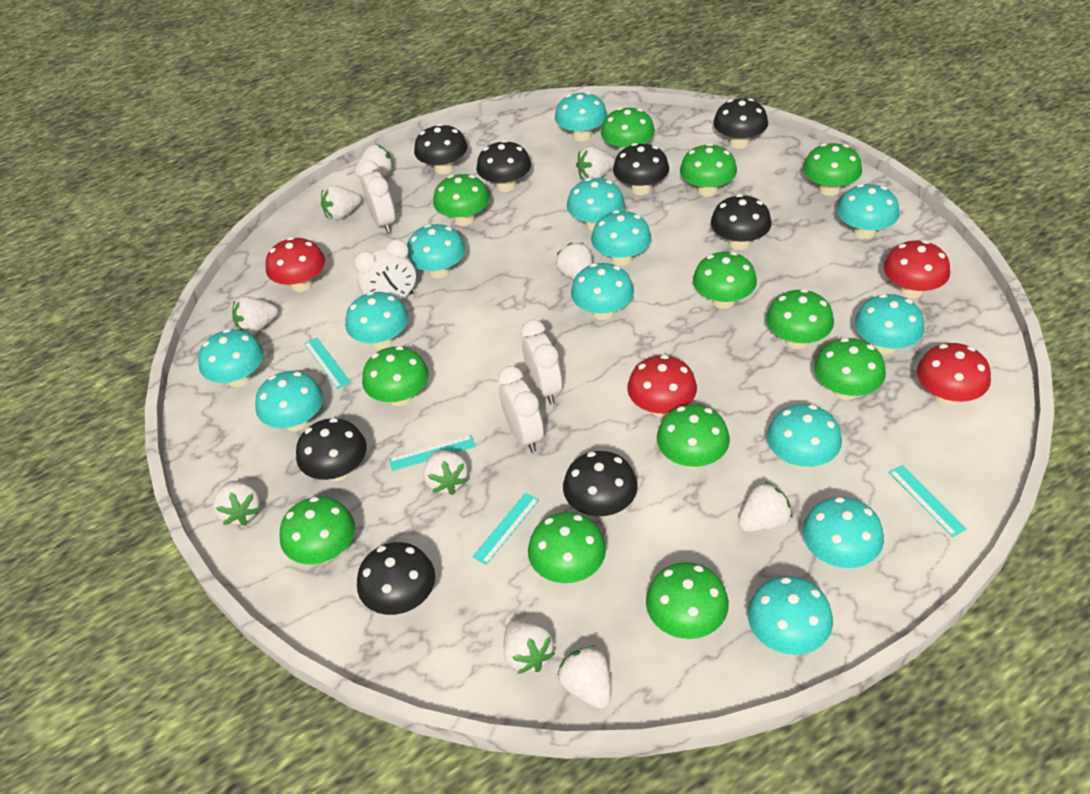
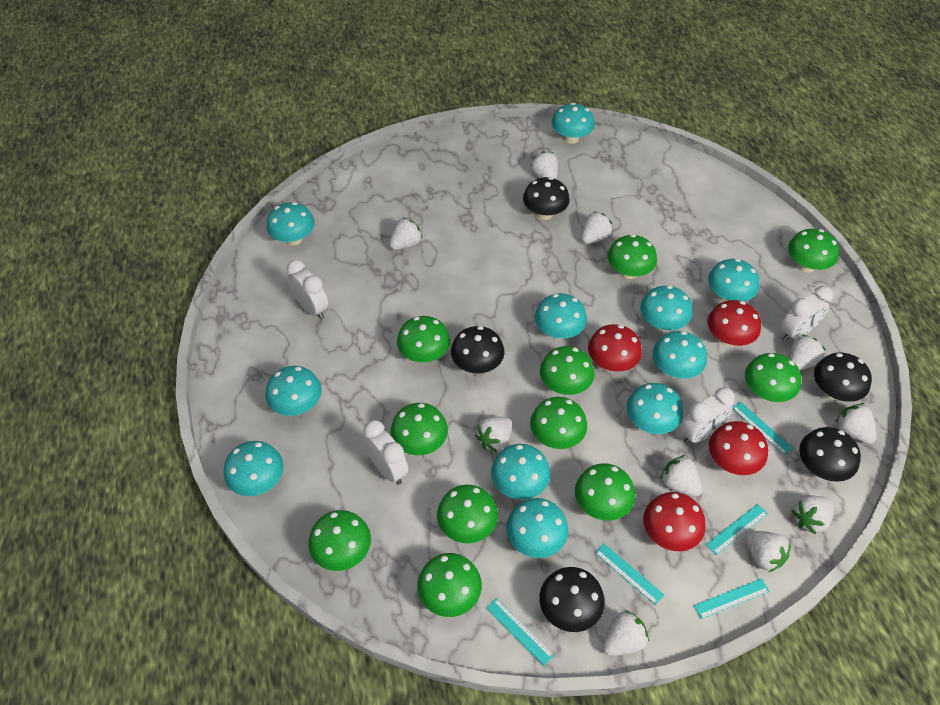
black mushroom: 8 -> 5
green mushroom: 12 -> 11
turquoise mushroom: 13 -> 11
turquoise ruler: 4 -> 5

